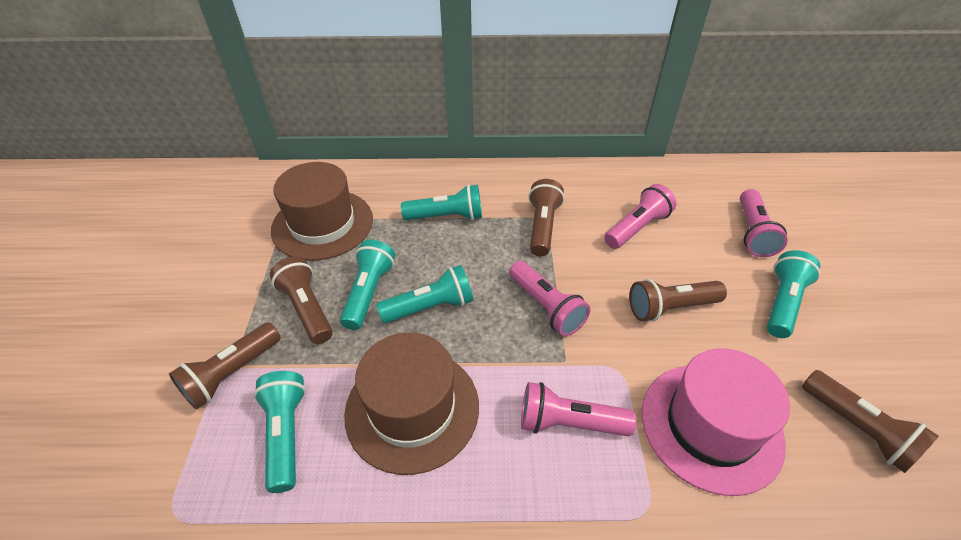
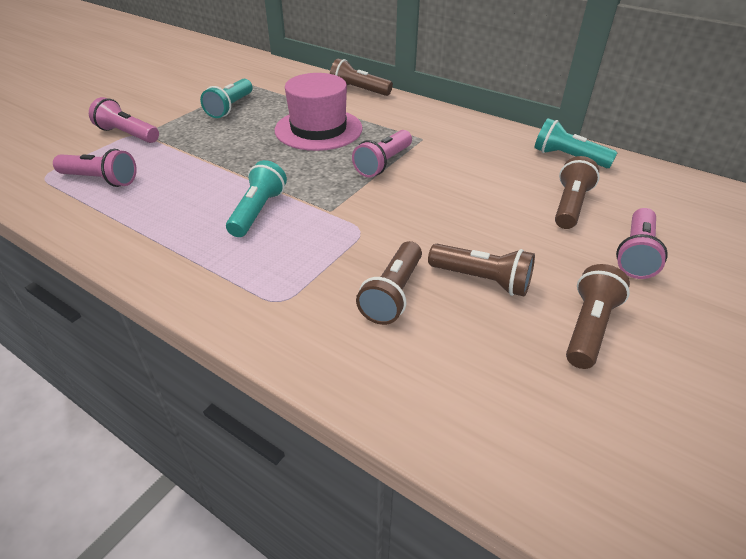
brown hat: 2 -> 0
turquoise flashlight: 5 -> 3

